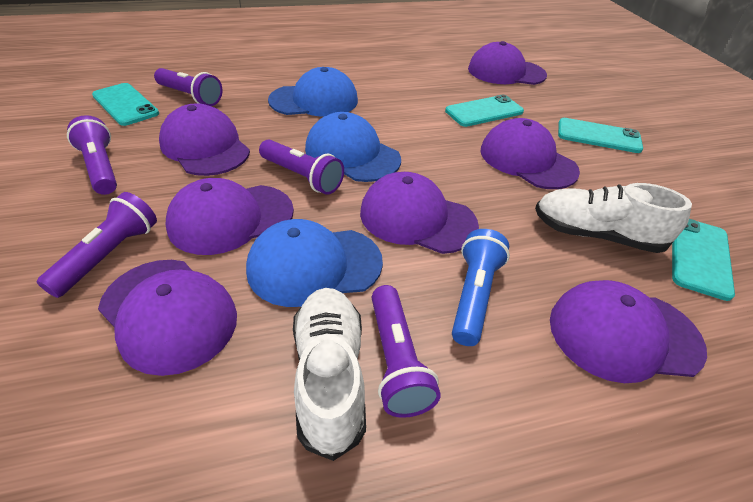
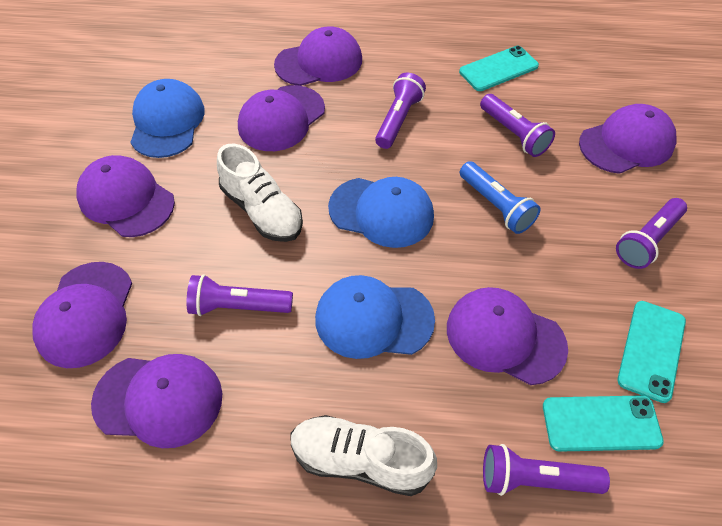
turquoise phone: 4 -> 3

